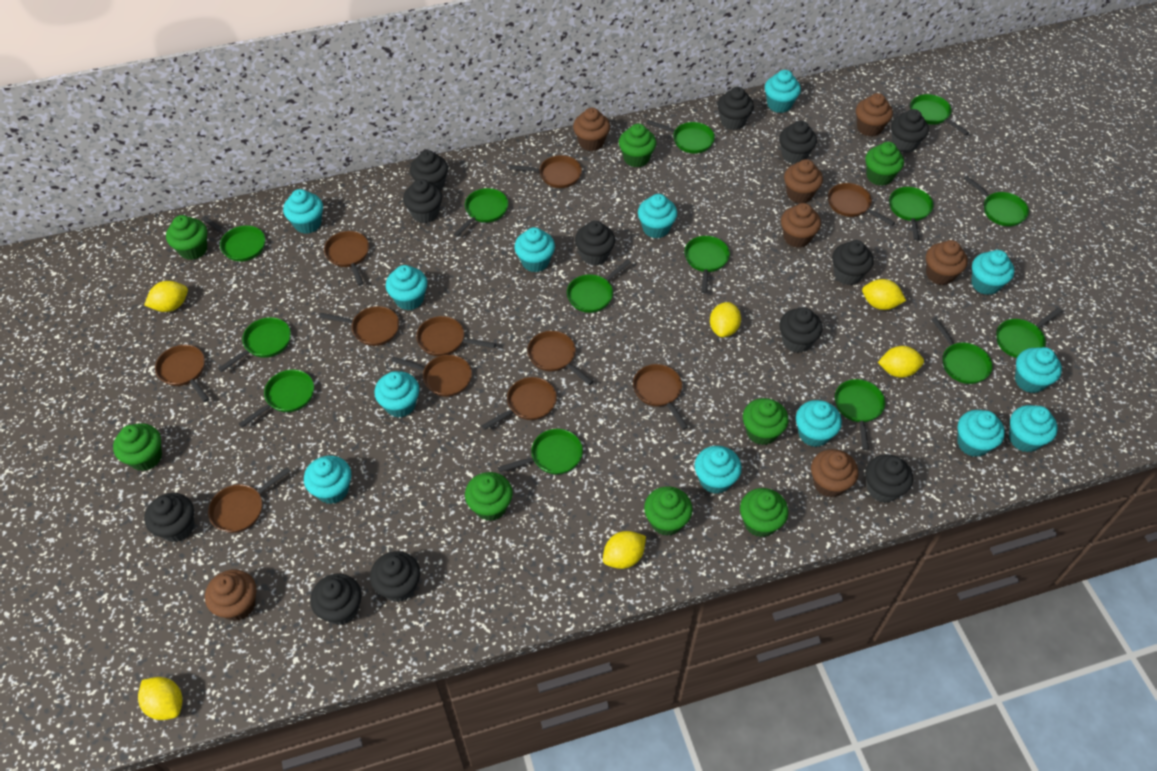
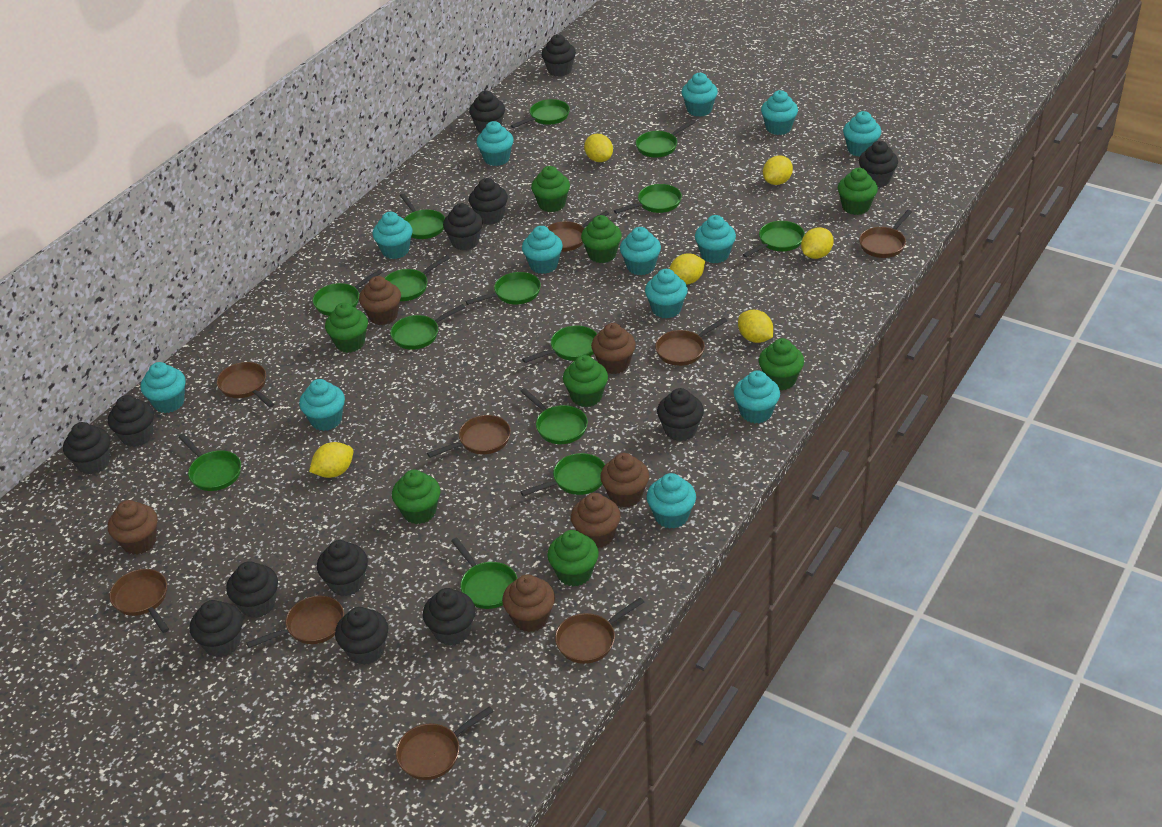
black cupcake: 12 -> 13
brown cupcake: 7 -> 6
brown pan: 11 -> 9

